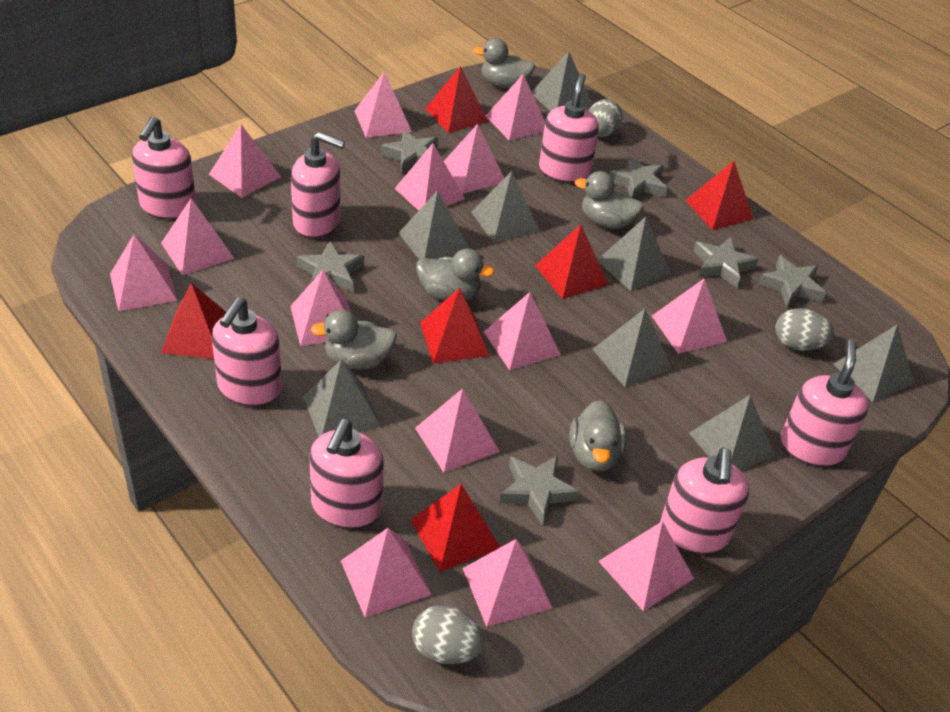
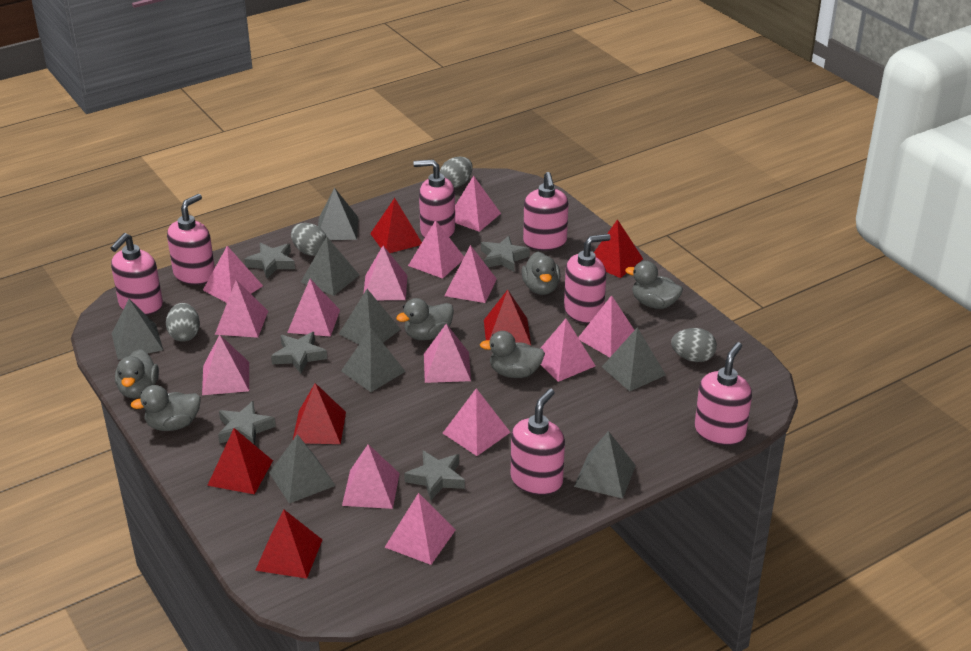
grey duck: 5 -> 6
grey egg: 3 -> 4
grey star: 6 -> 5

